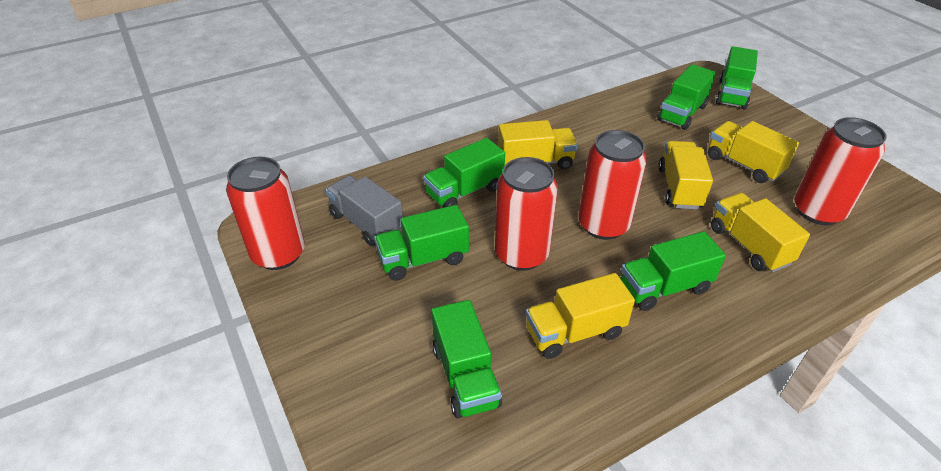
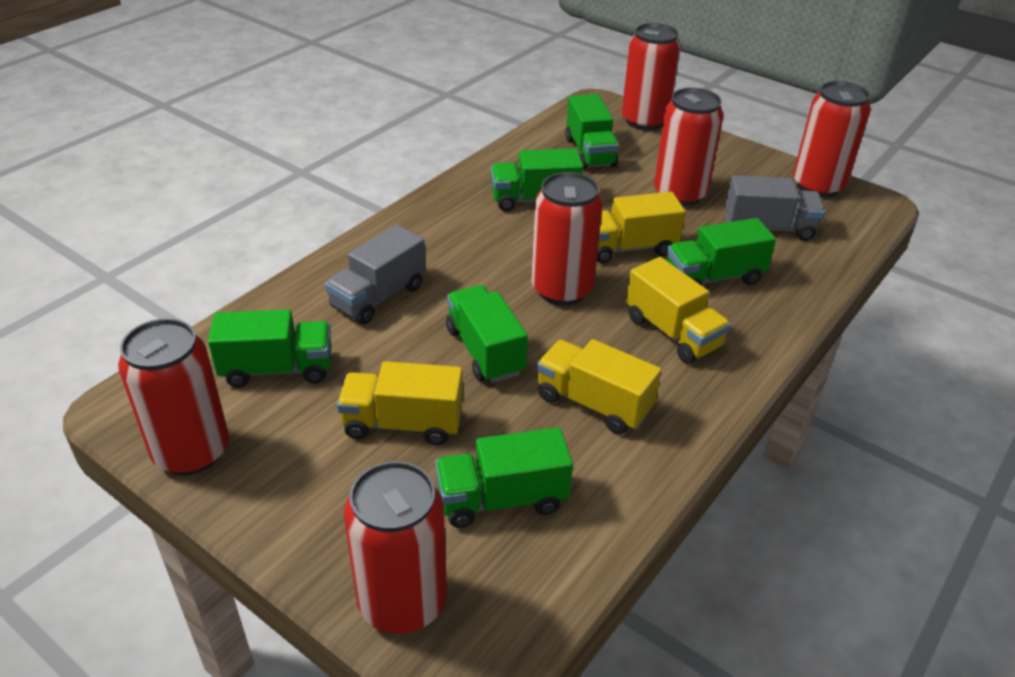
grey truck: 1 -> 2
red can: 4 -> 6
yellow truck: 5 -> 4

